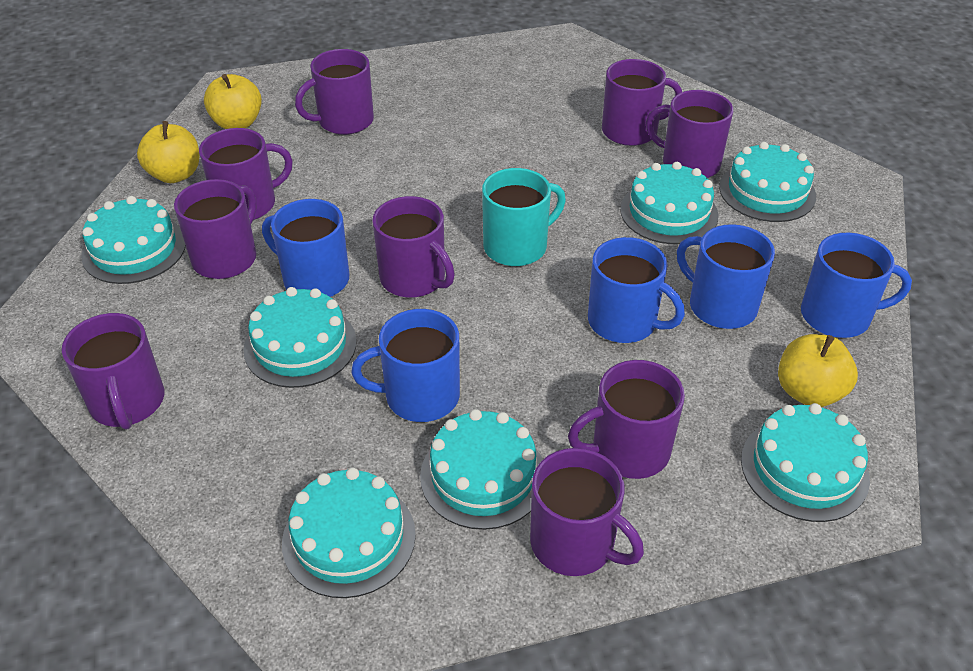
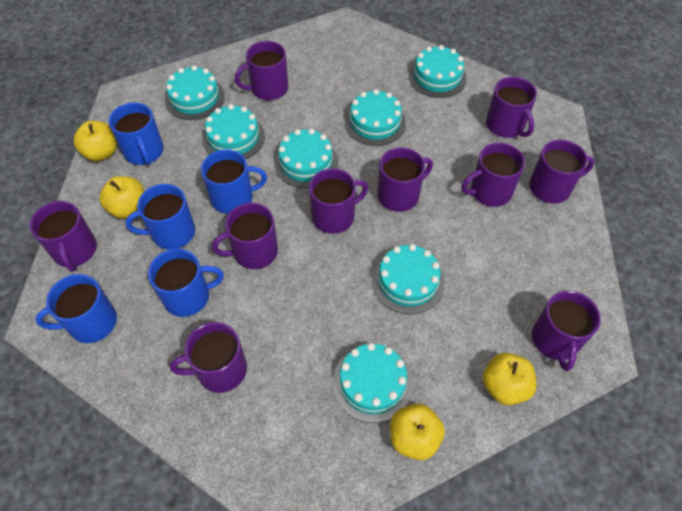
purple mug: 9 -> 10
turquoise mug: 1 -> 0
yellow apple: 3 -> 4

